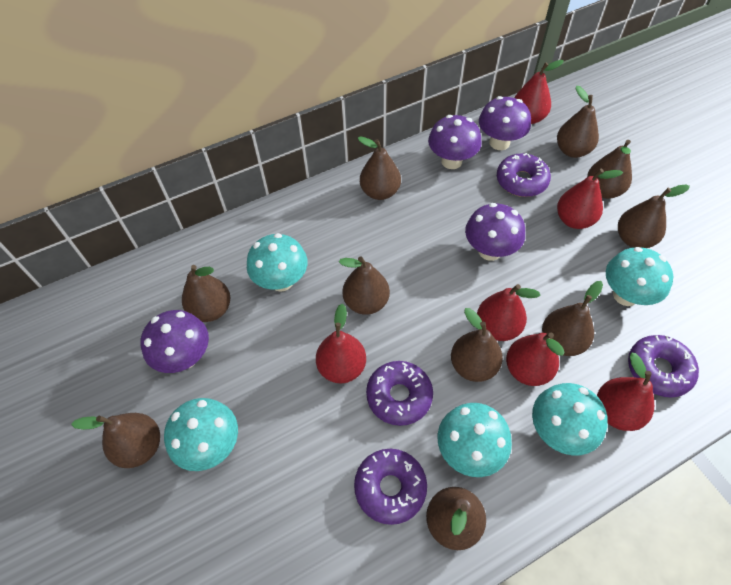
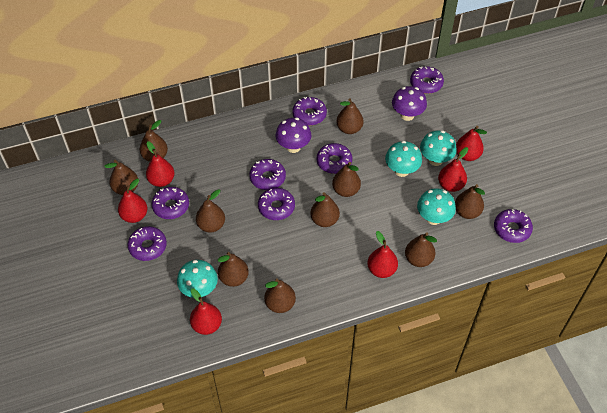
purple donut: 4 -> 8
purple mushroom: 4 -> 2
turquoise mushroom: 5 -> 4

